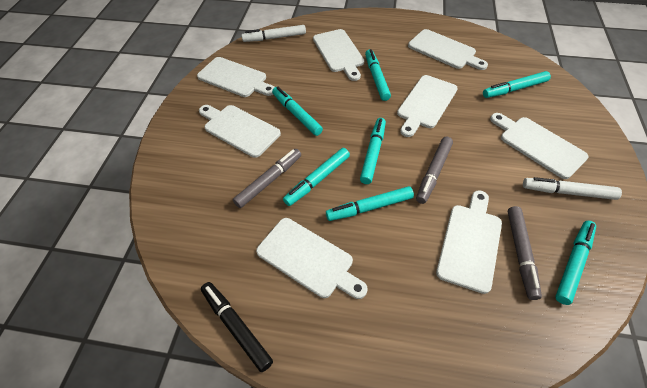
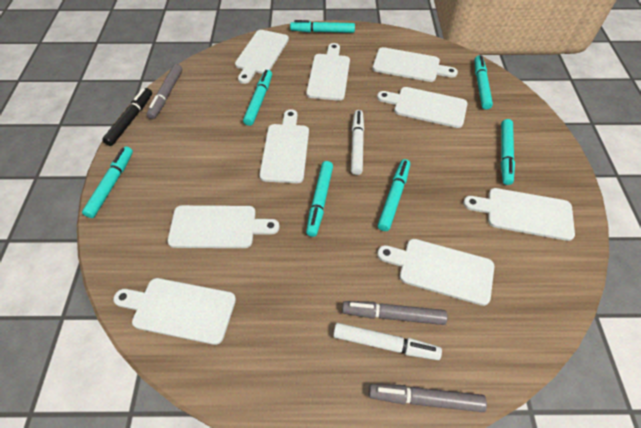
white cutting board: 8 -> 9

